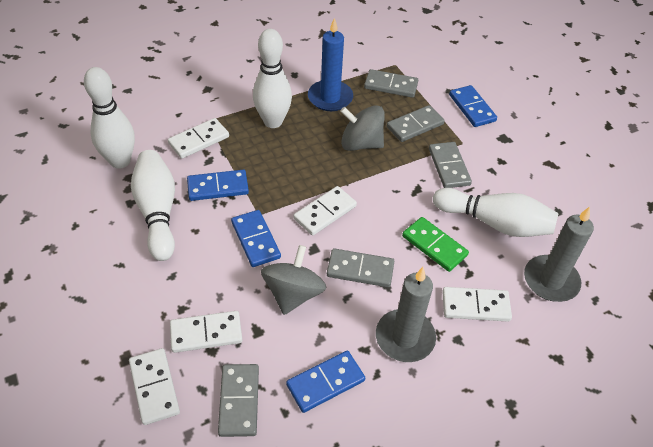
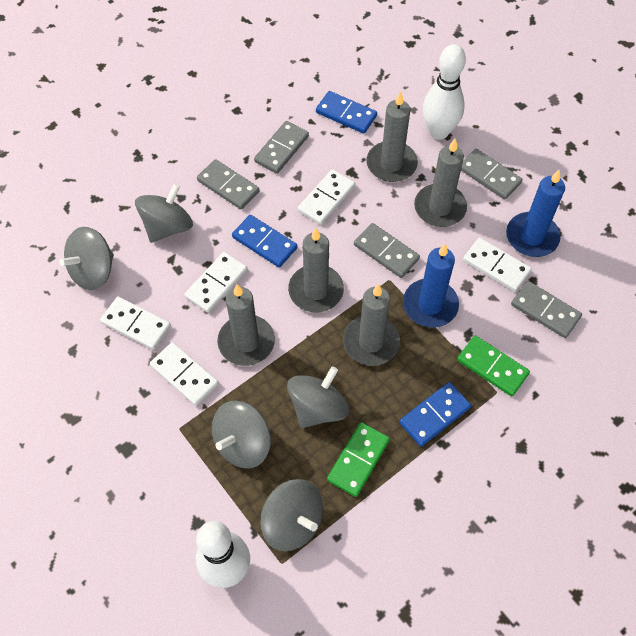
blue candle: 1 -> 2
blue domino: 4 -> 3
green domino: 1 -> 2
grey candle: 2 -> 5
grey spinning top: 2 -> 5
white bowling pin: 4 -> 2

